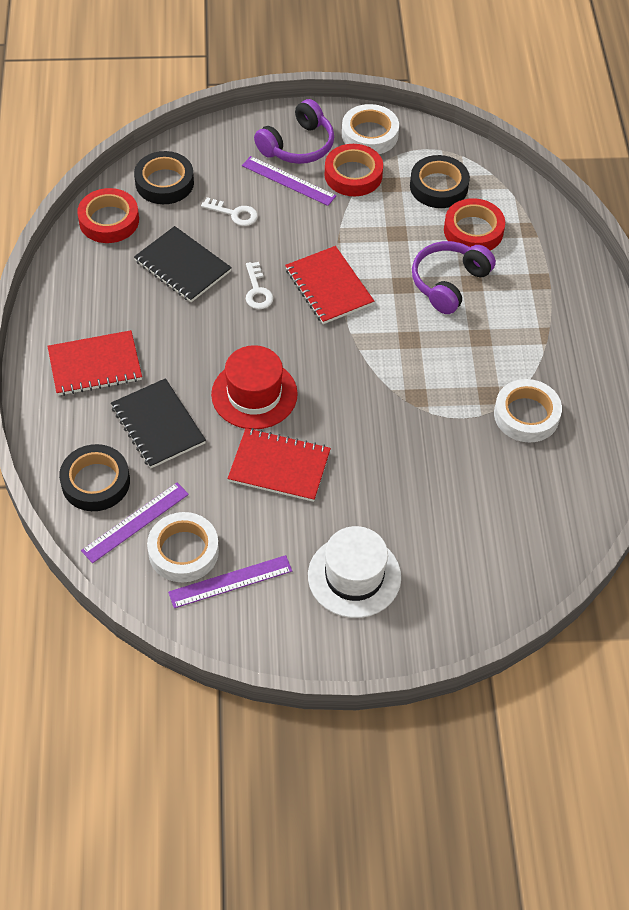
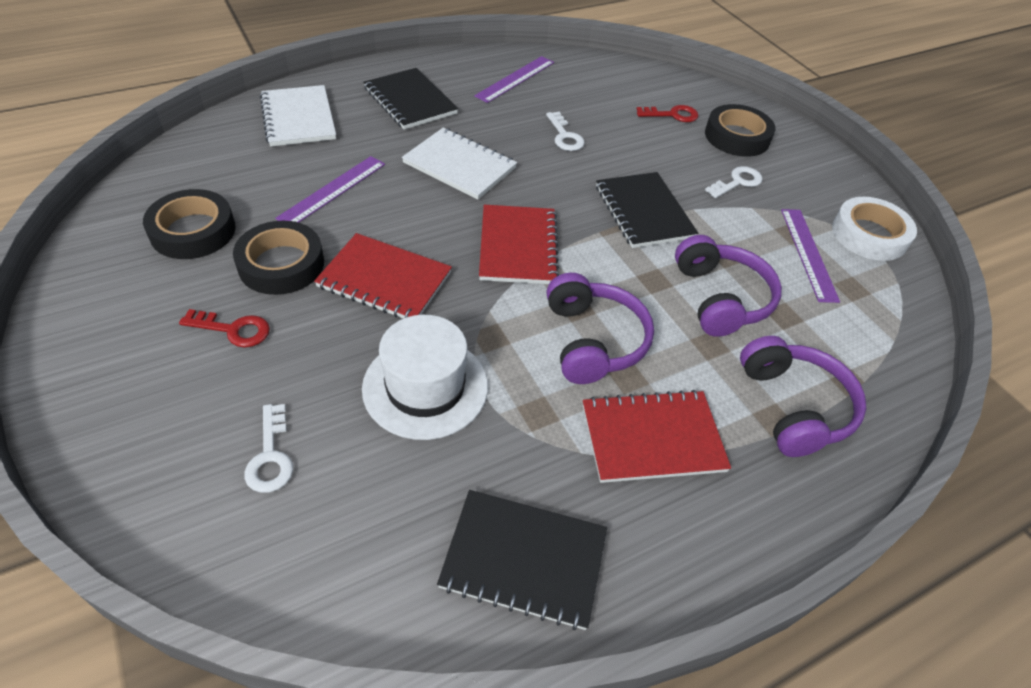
black notebook: 2 -> 3
purple headphones: 2 -> 3
red hat: 1 -> 0
red key: 0 -> 2
red tape: 3 -> 0
white key: 2 -> 3
white notebook: 0 -> 2
white tape: 3 -> 1

